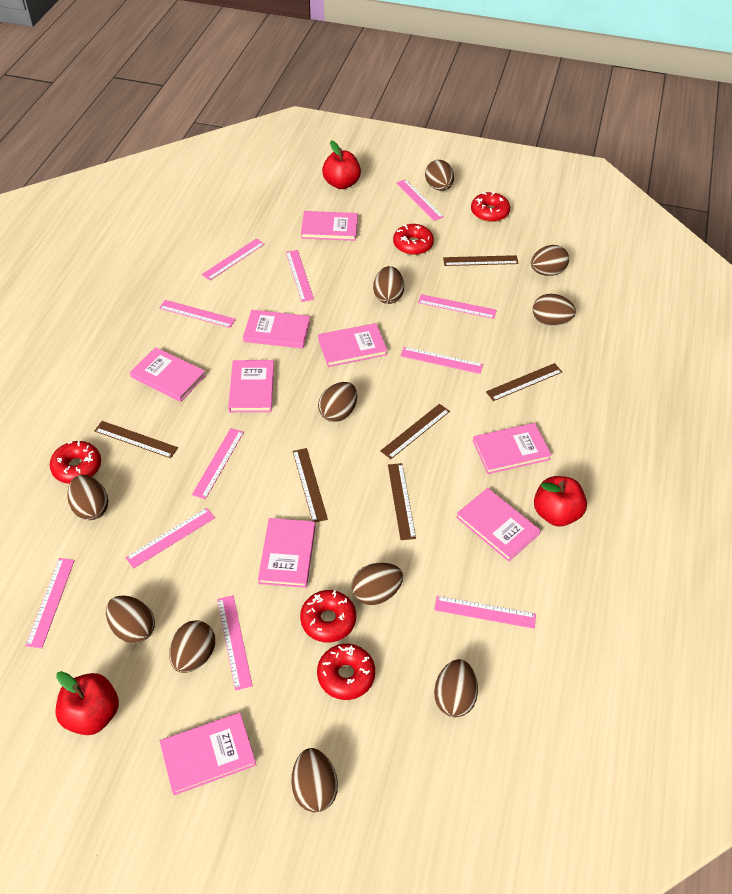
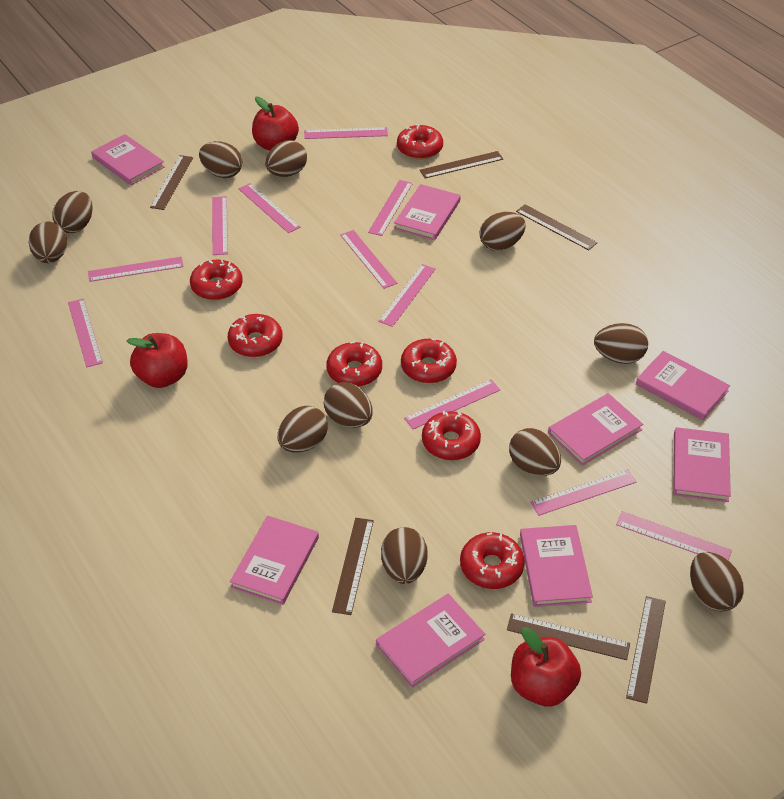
pink book: 9 -> 8
red donut: 5 -> 7

